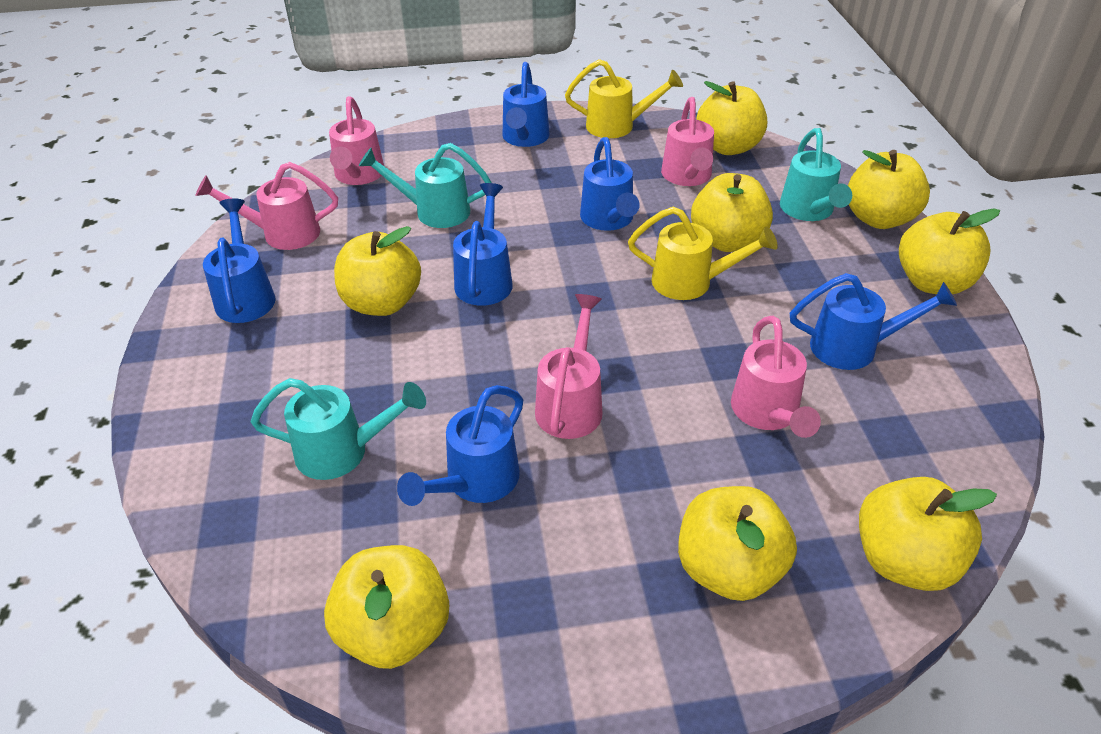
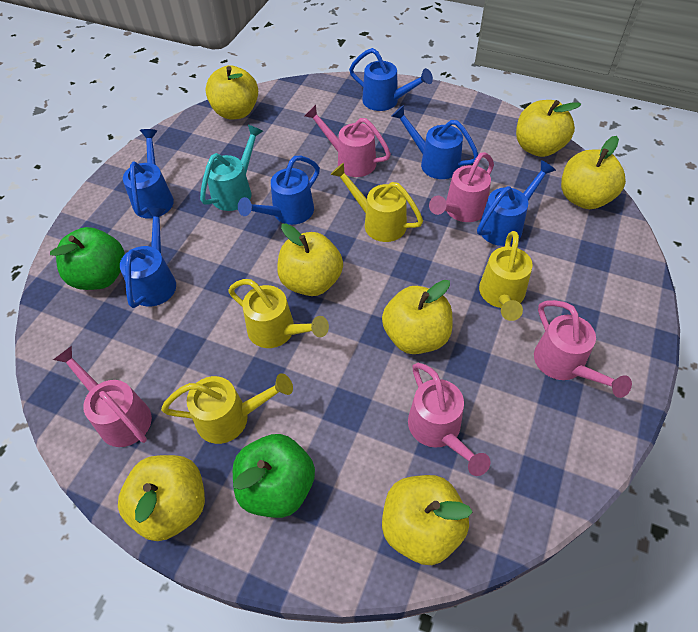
green apple: 0 -> 2
turquoise watering can: 3 -> 1
yellow apple: 8 -> 7
yellow watering can: 2 -> 4

